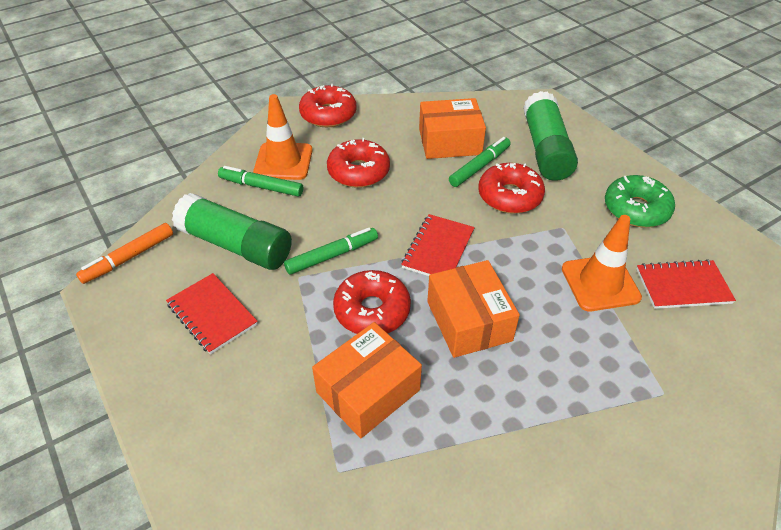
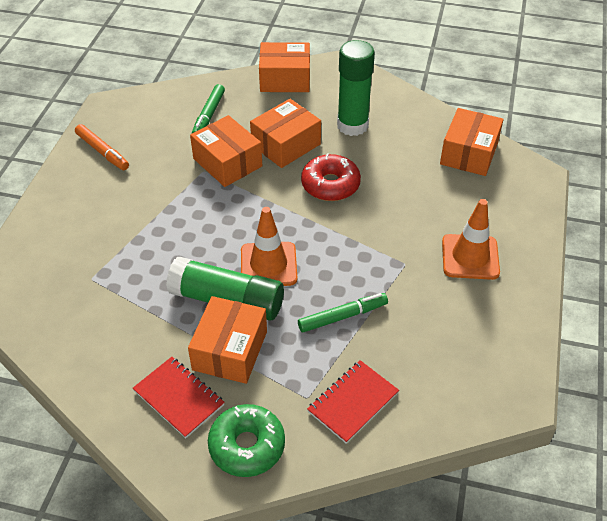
green marker: 3 -> 2
orange box: 3 -> 5
red donut: 4 -> 1
red notebook: 3 -> 2

